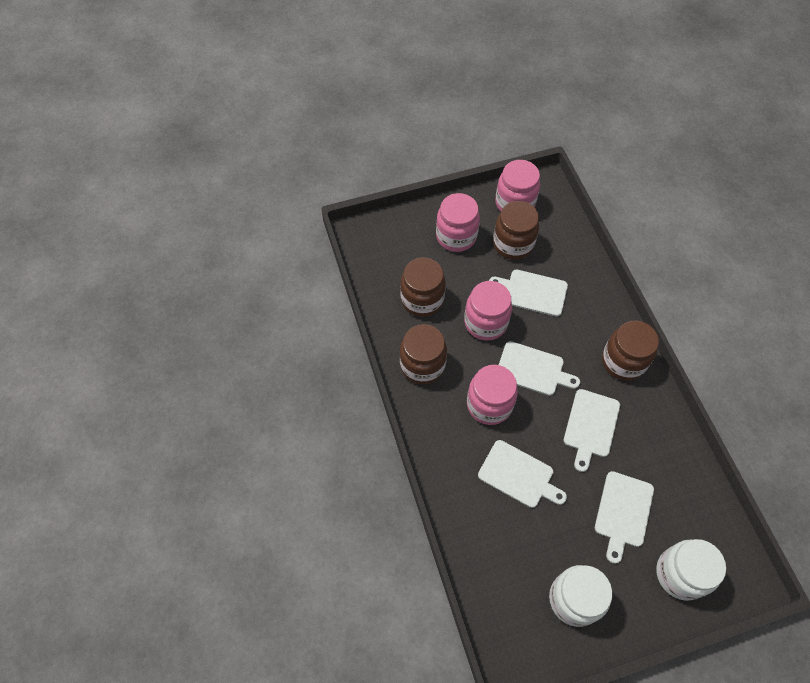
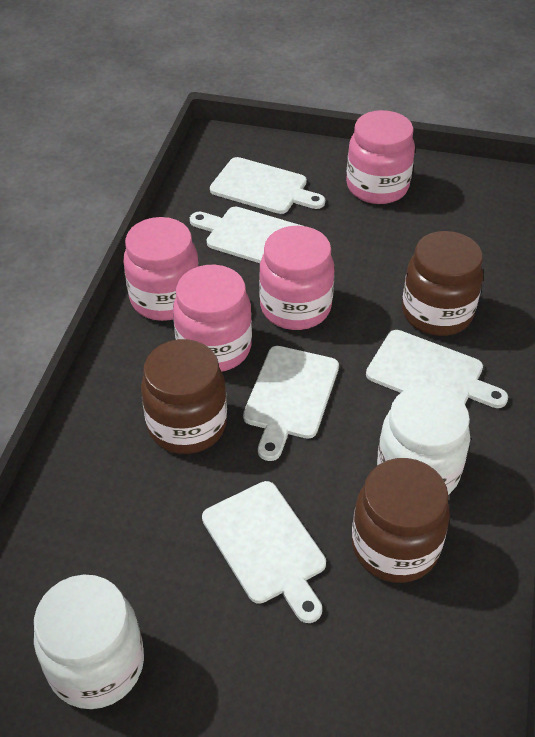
brown jar: 4 -> 3

